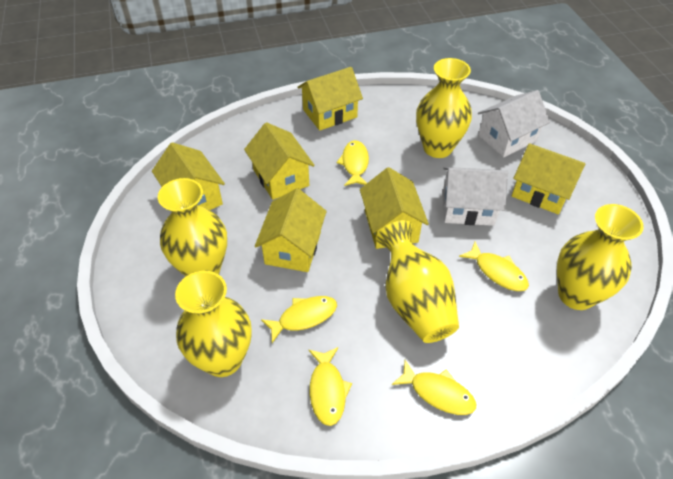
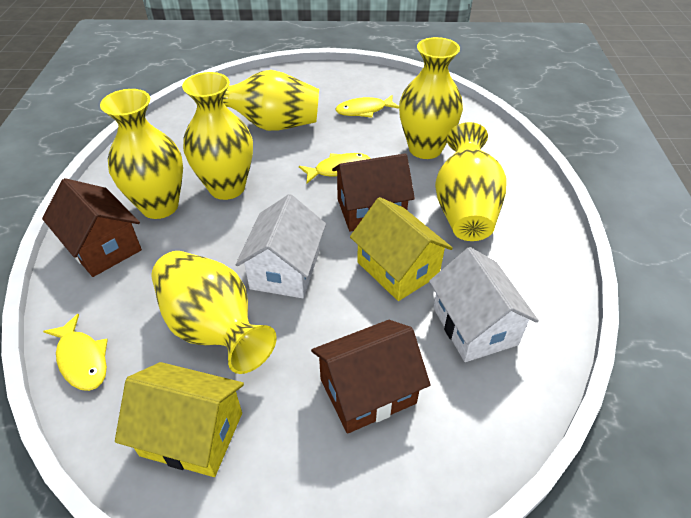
brown house: 0 -> 3
yellow fish: 5 -> 3
yellow house: 6 -> 2
yellow vase: 5 -> 6

